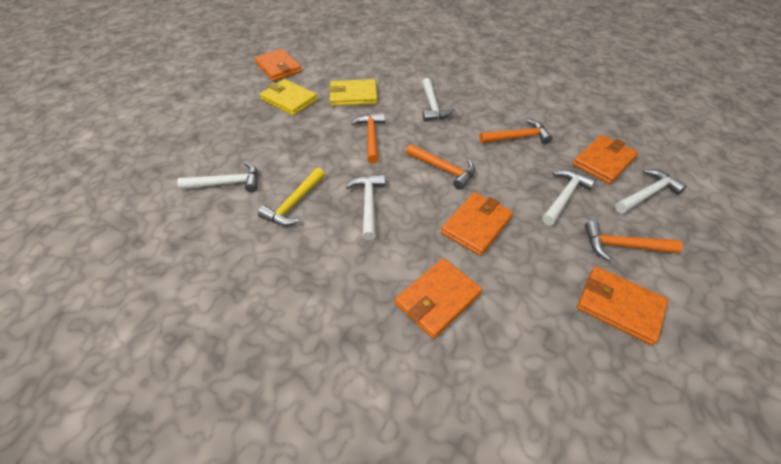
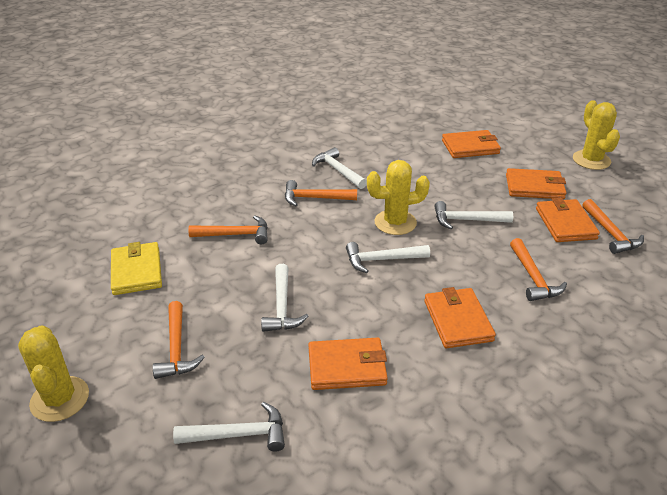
orange hammer: 4 -> 5
yellow cactus: 0 -> 3
yellow hammer: 1 -> 0
yellow wallet: 2 -> 1

